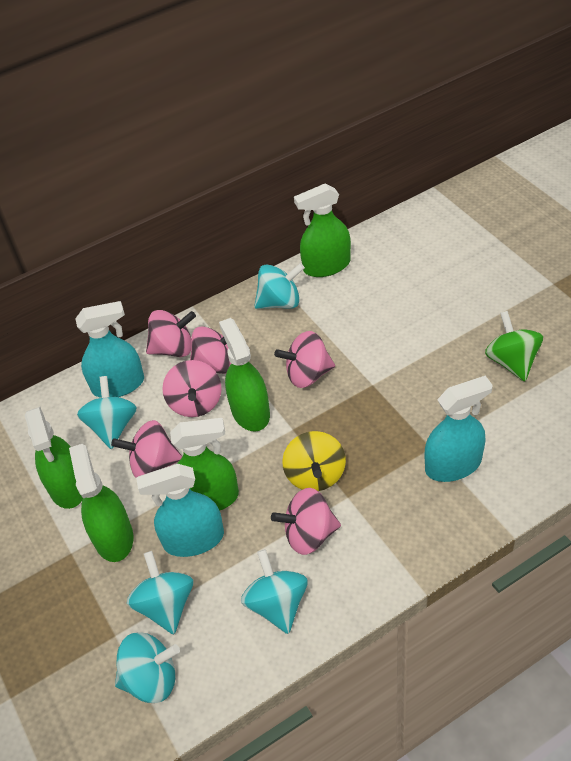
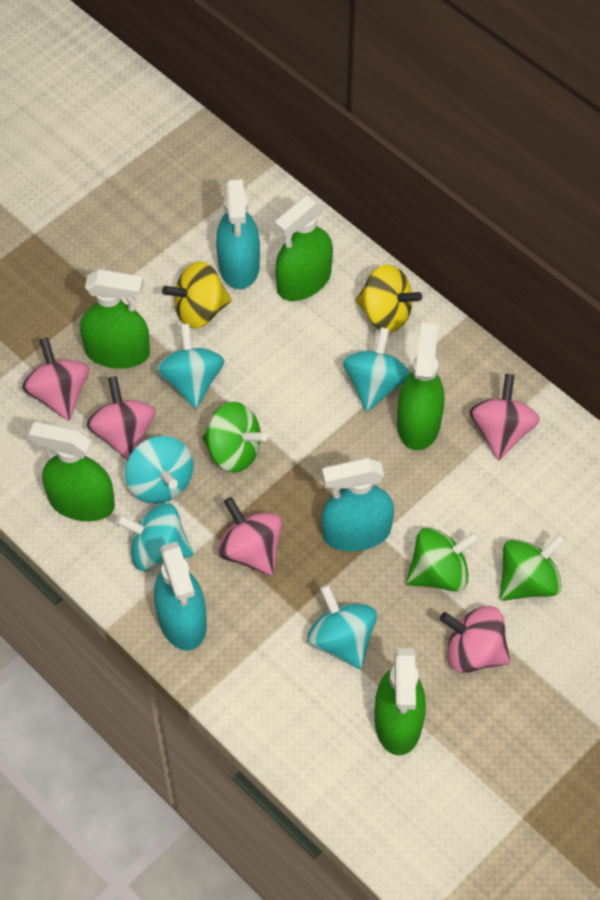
green spinning top: 1 -> 3
pink spinning top: 6 -> 5
yellow spinning top: 1 -> 2

